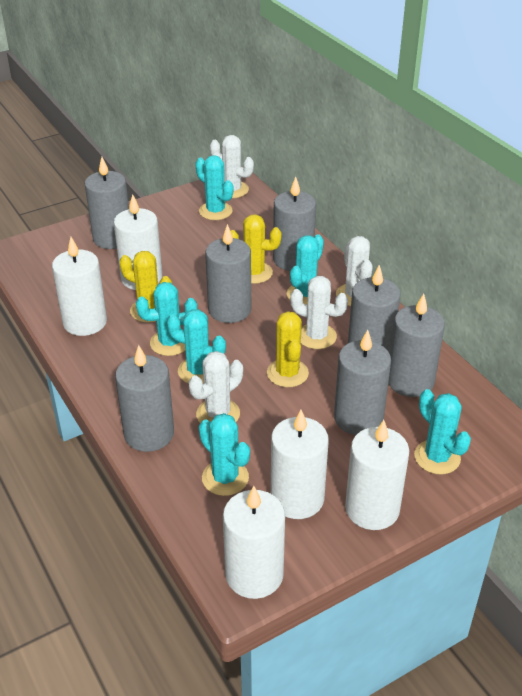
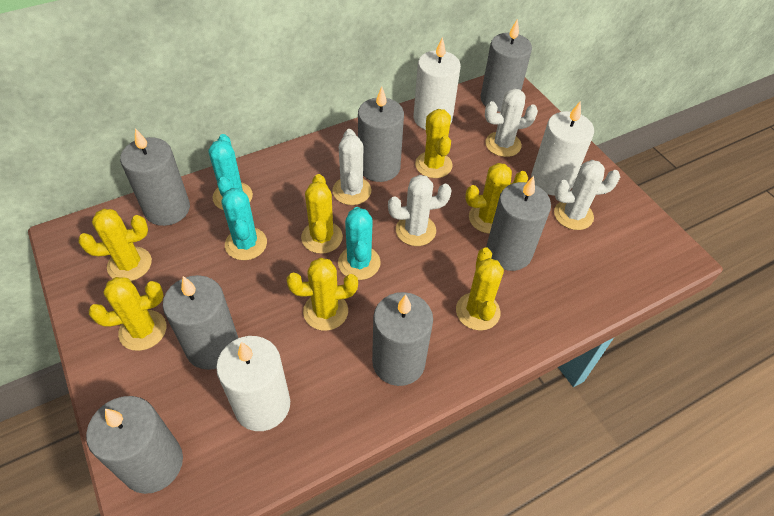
turquoise cactus: 6 -> 3
white candle: 5 -> 3
yellow cactus: 3 -> 7

